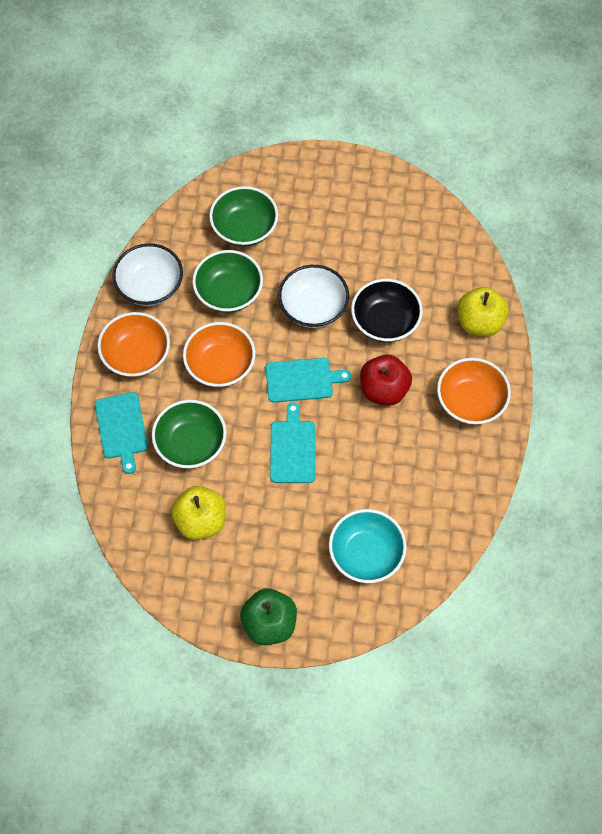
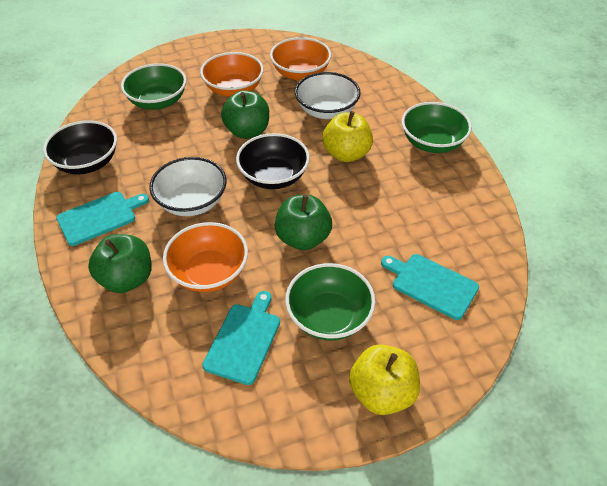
black bowl: 1 -> 2
green apple: 1 -> 3
red apple: 1 -> 0
turquoise bowl: 1 -> 0

